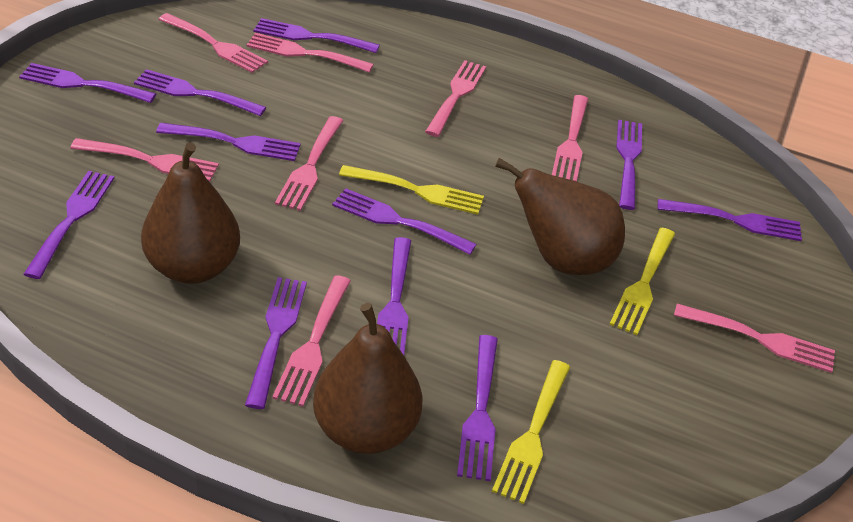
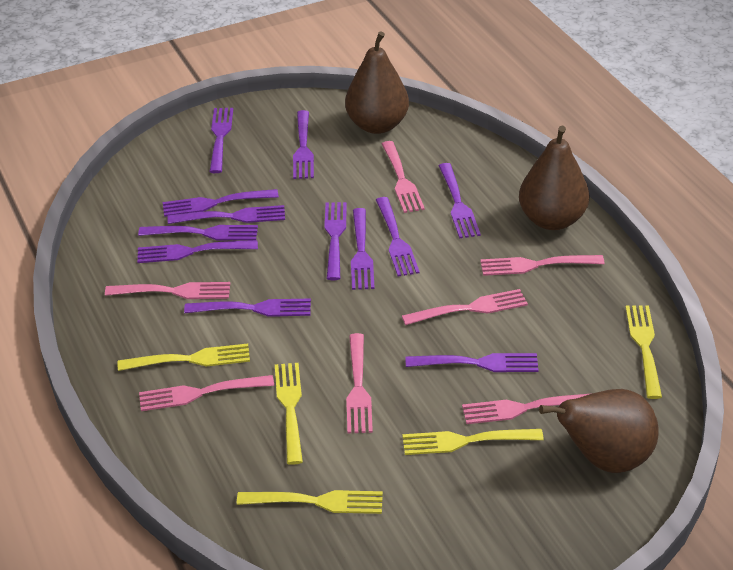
pink fork: 8 -> 7
purple fork: 11 -> 12
yellow fork: 3 -> 5

